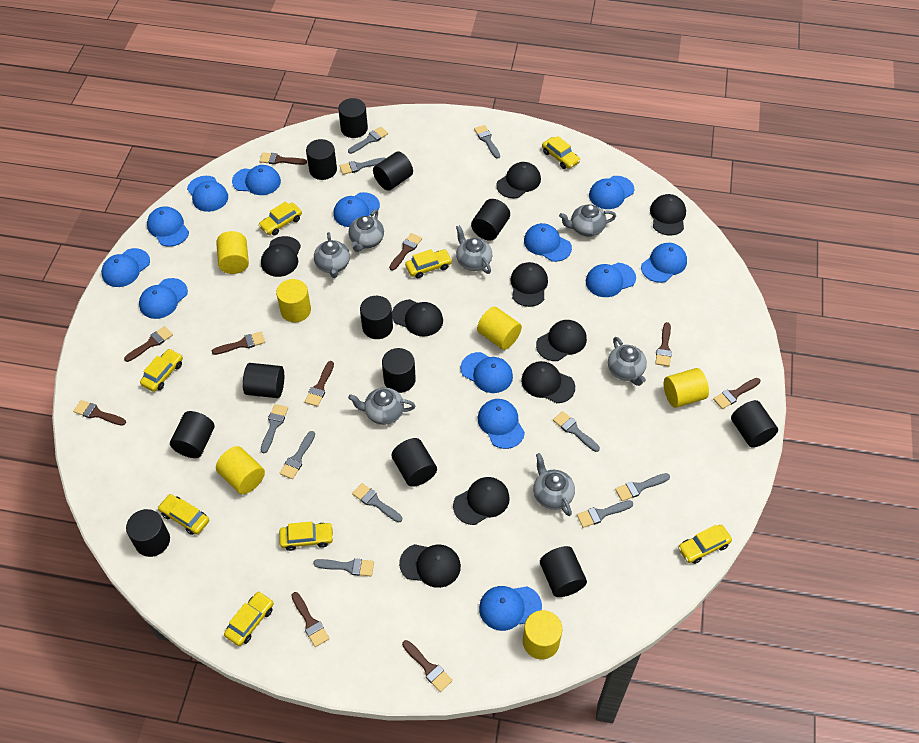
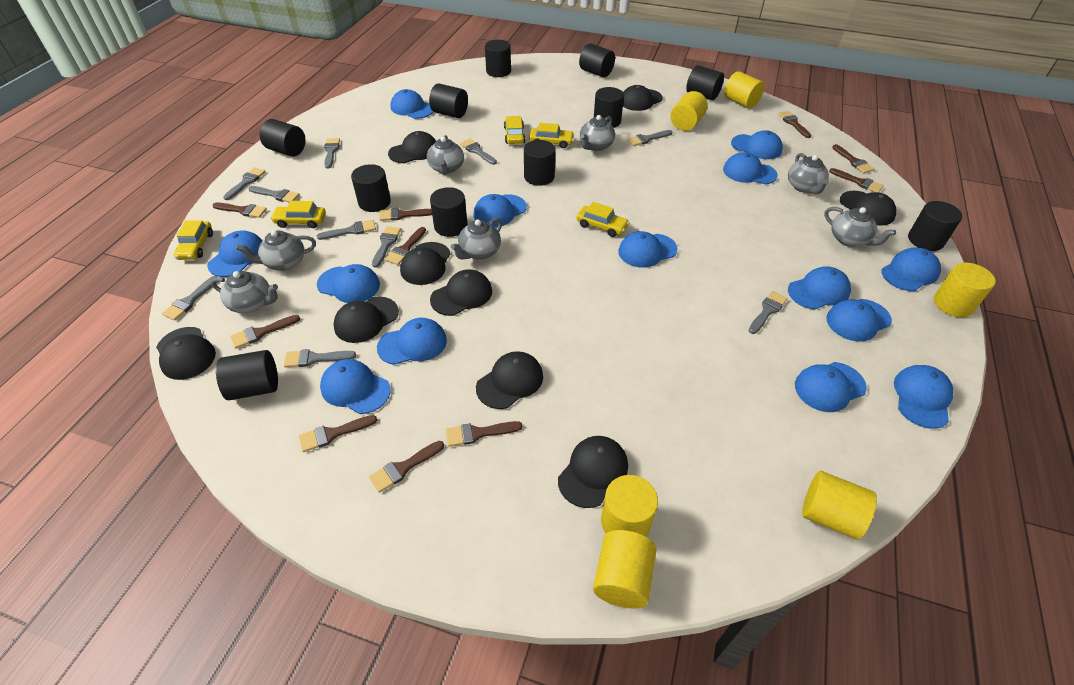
black cylinder: 12 -> 11
blue cap: 13 -> 14
yellow car: 8 -> 5

